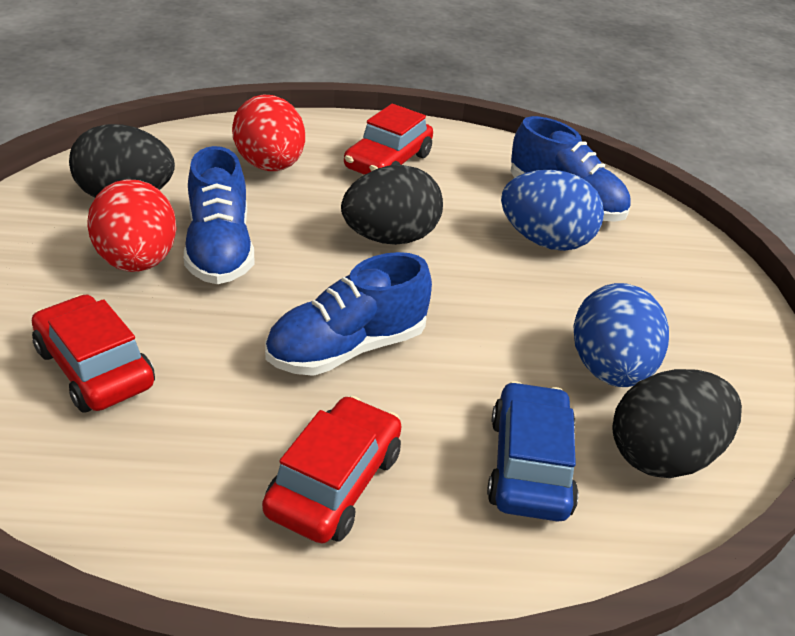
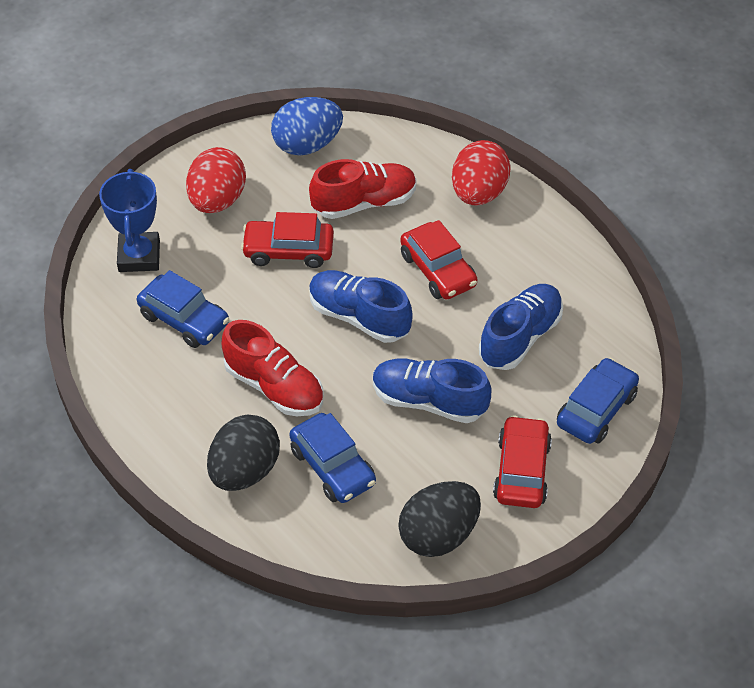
black egg: 3 -> 2
blue car: 1 -> 3
blue egg: 2 -> 1
blue trophy: 0 -> 1
red shoe: 0 -> 2

